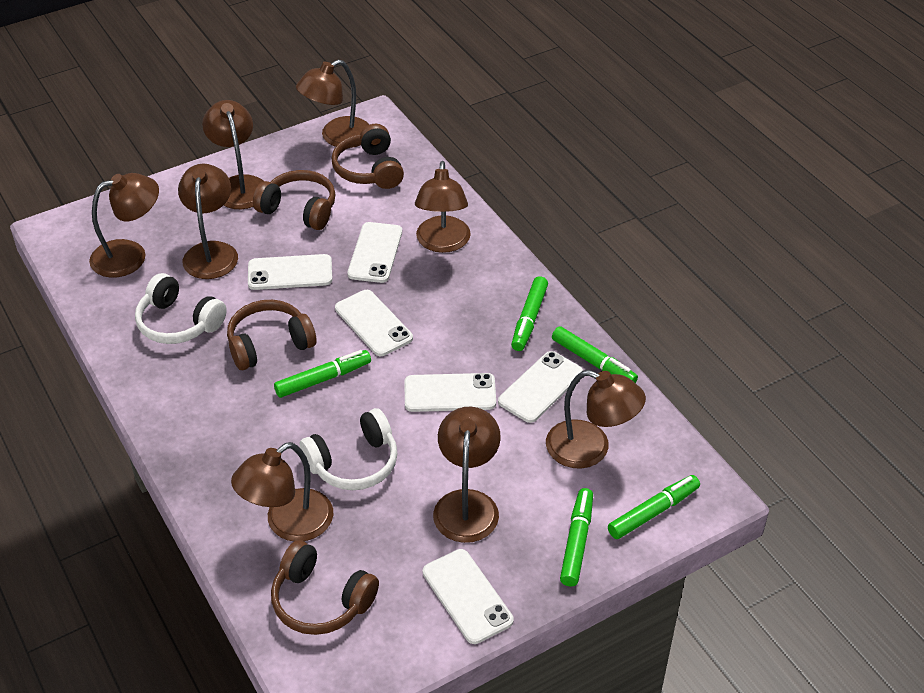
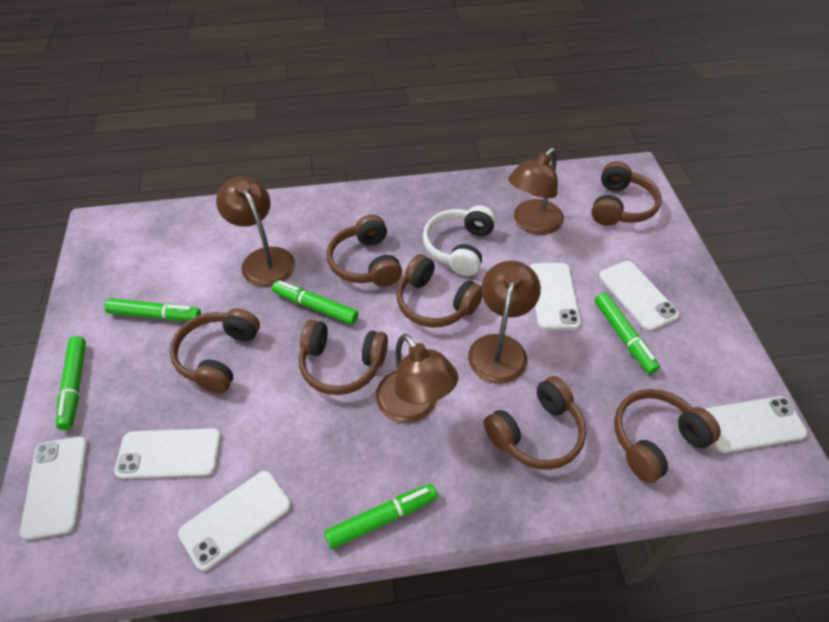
brown headphones: 4 -> 7
brown lamp: 8 -> 4
white headphones: 2 -> 1

